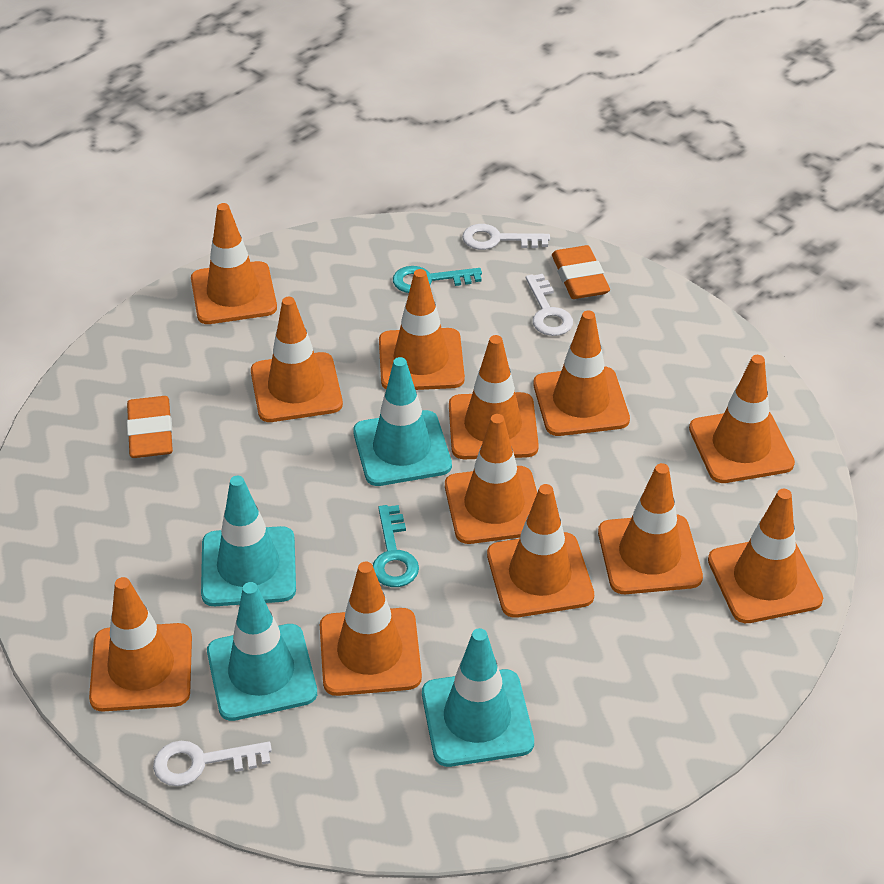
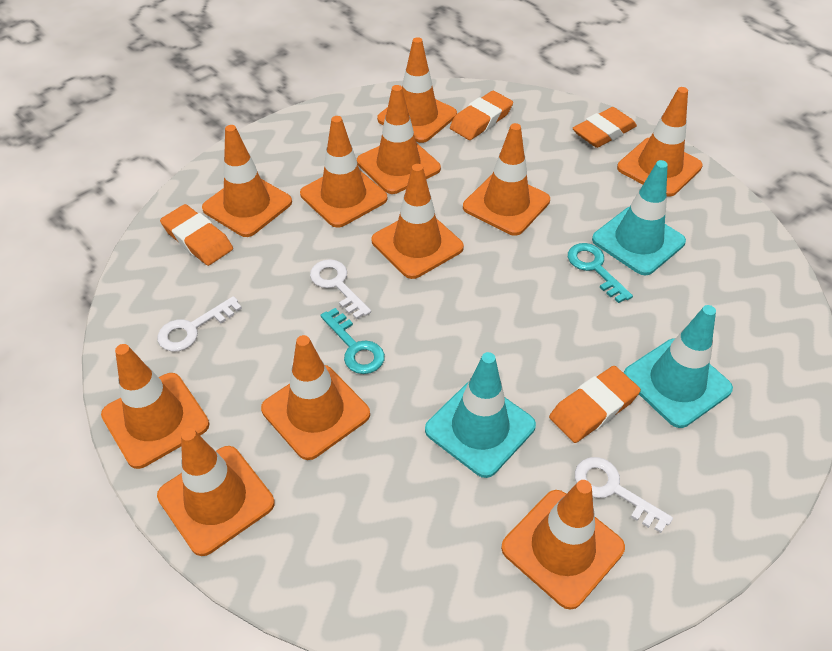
orange eraser: 2 -> 4
orange traffic cone: 12 -> 11
turquoise traffic cone: 4 -> 3

